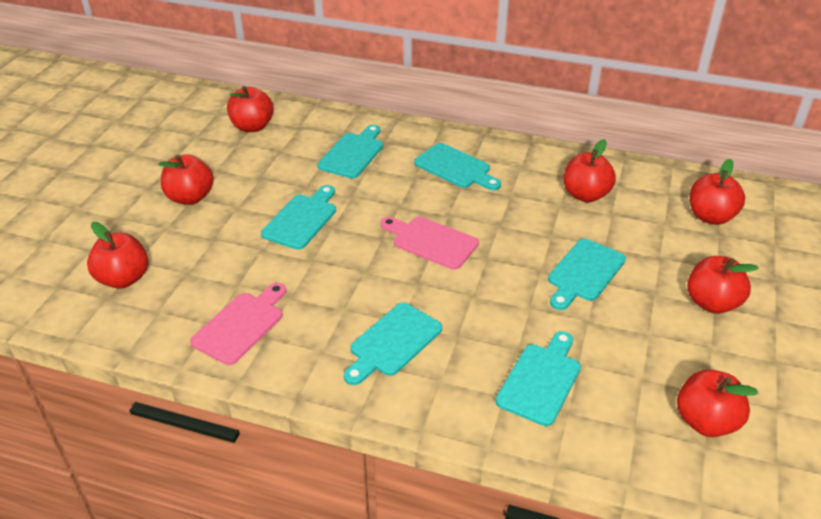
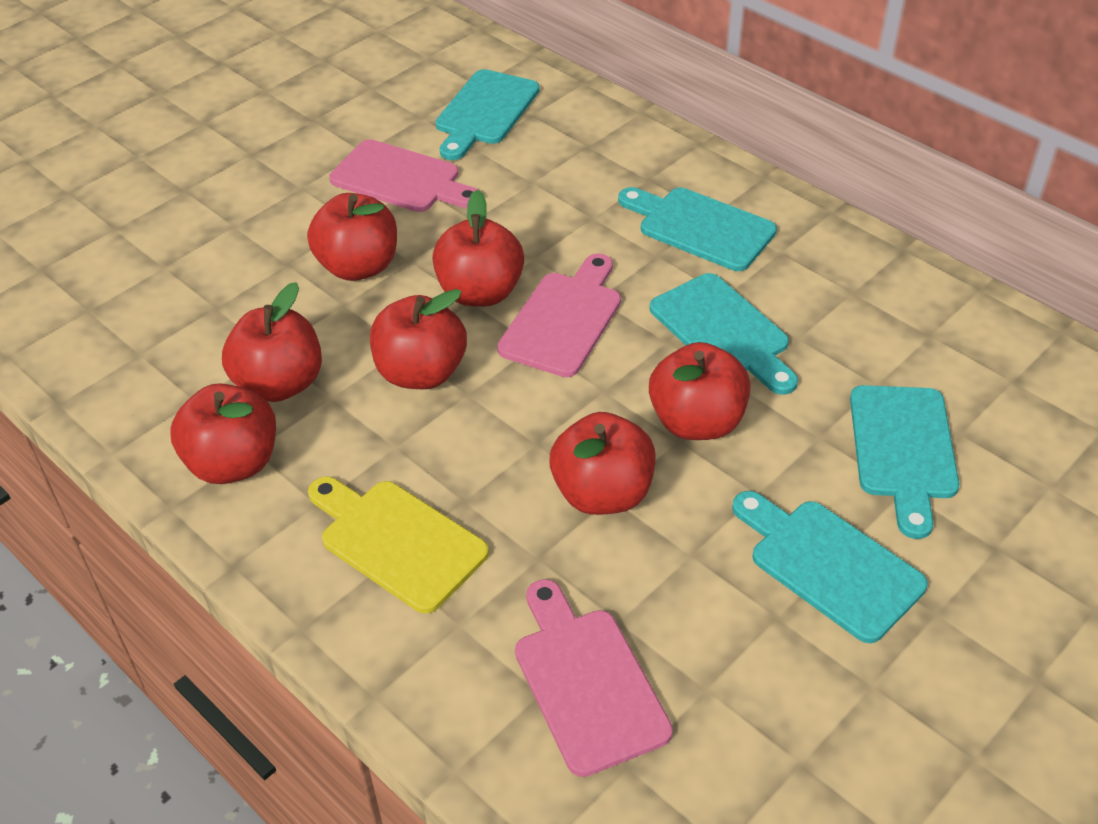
pink cutting board: 2 -> 3
turquoise cutting board: 6 -> 5
yellow cutting board: 0 -> 1

